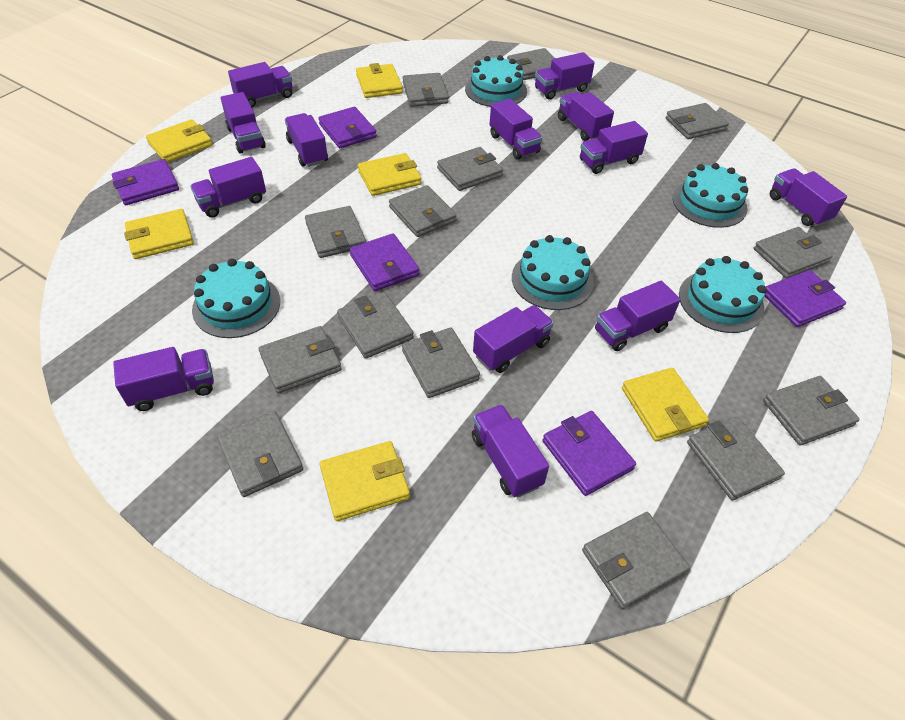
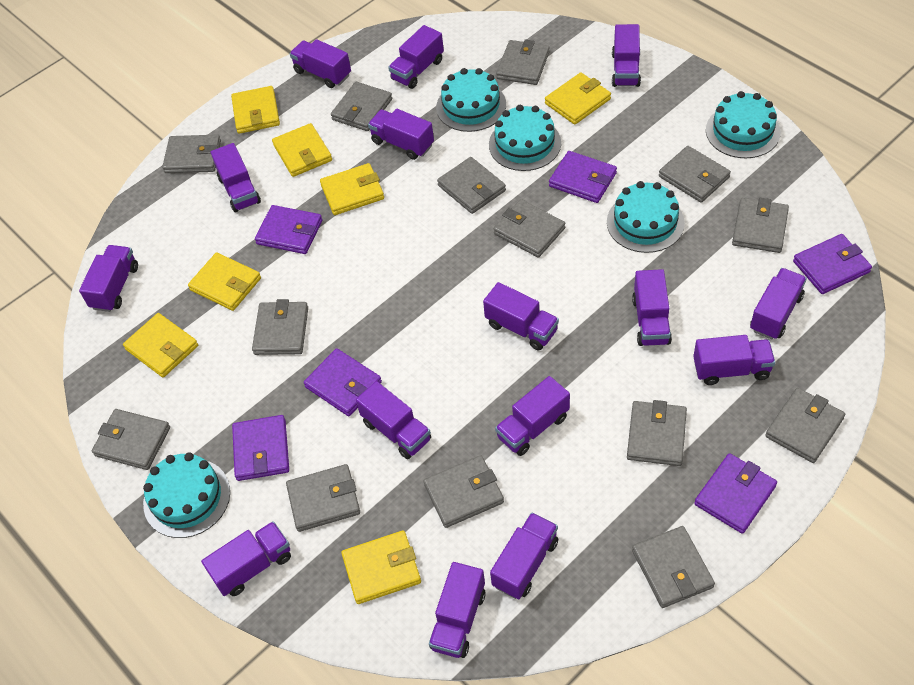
purple truck: 13 -> 15
purple wallet: 5 -> 6
yellow wallet: 6 -> 7

